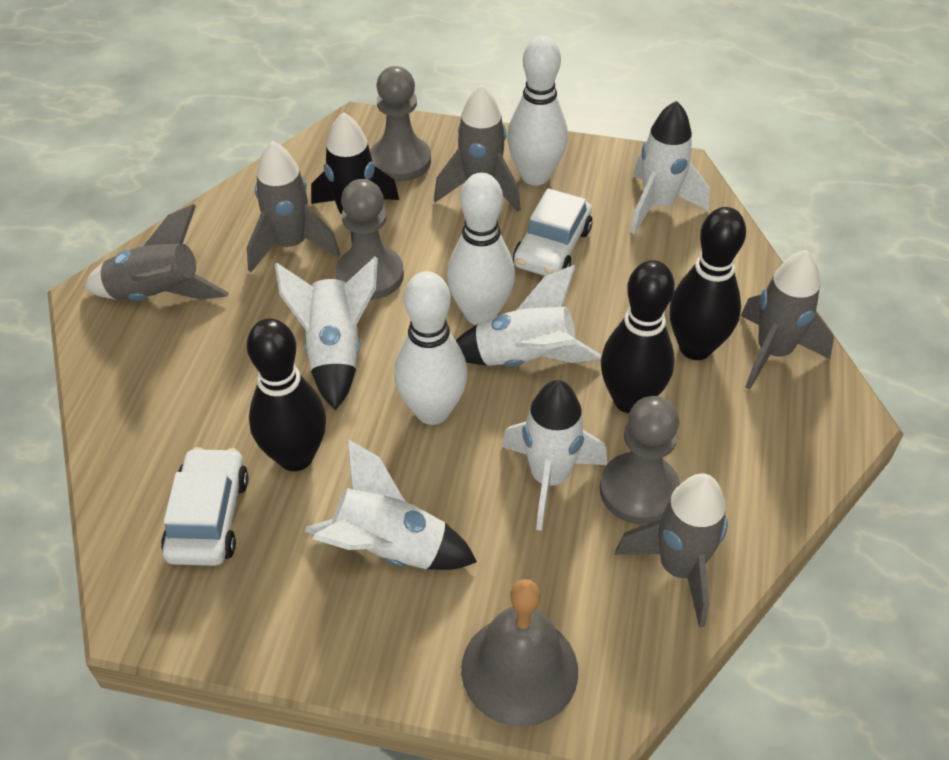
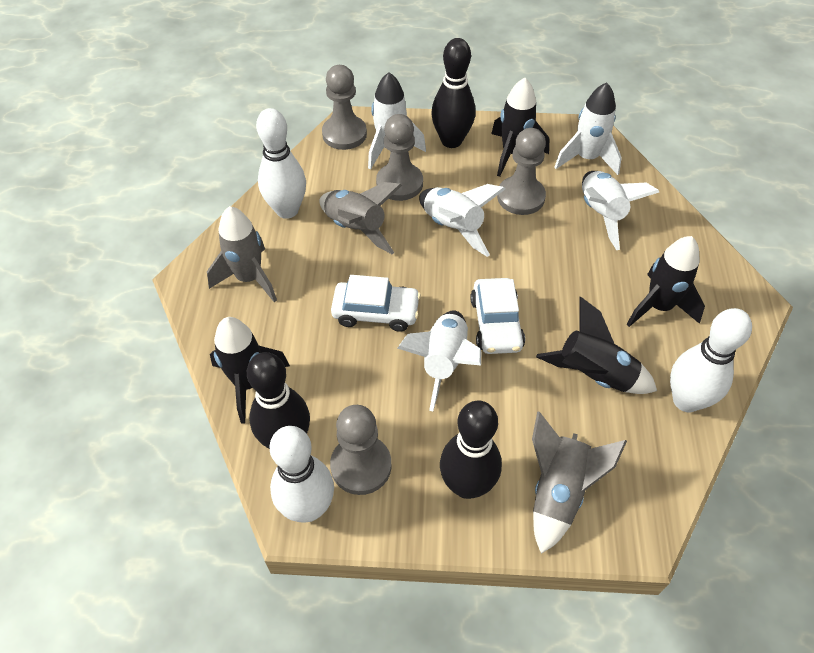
black rocket: 1 -> 4
grey bell: 1 -> 0
grey pawn: 3 -> 4
grey rocket: 5 -> 3

